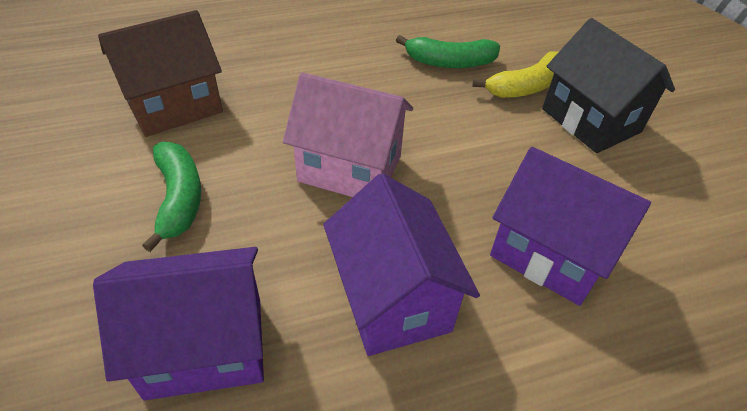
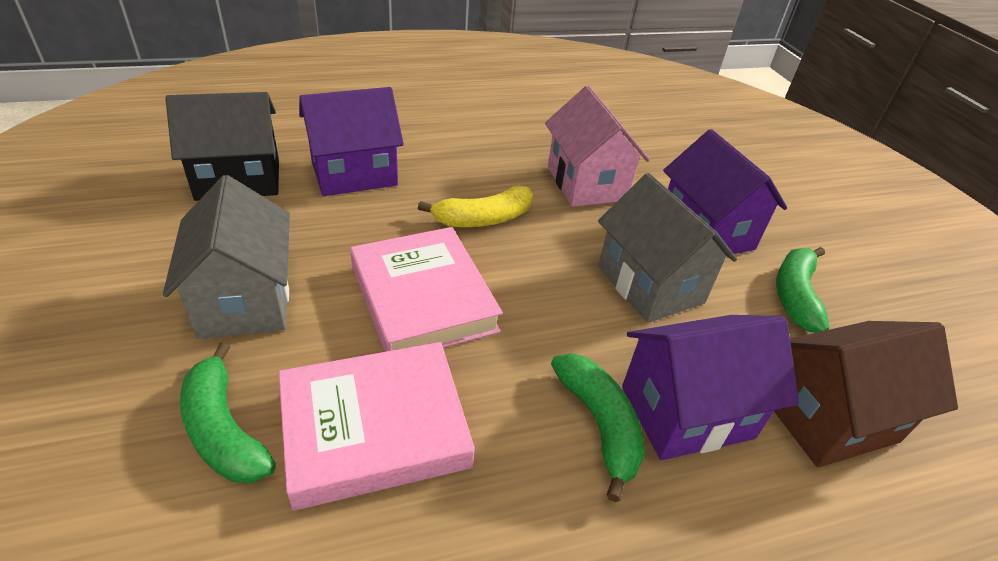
green banana: 2 -> 3
grey house: 0 -> 2
pink book: 0 -> 2

